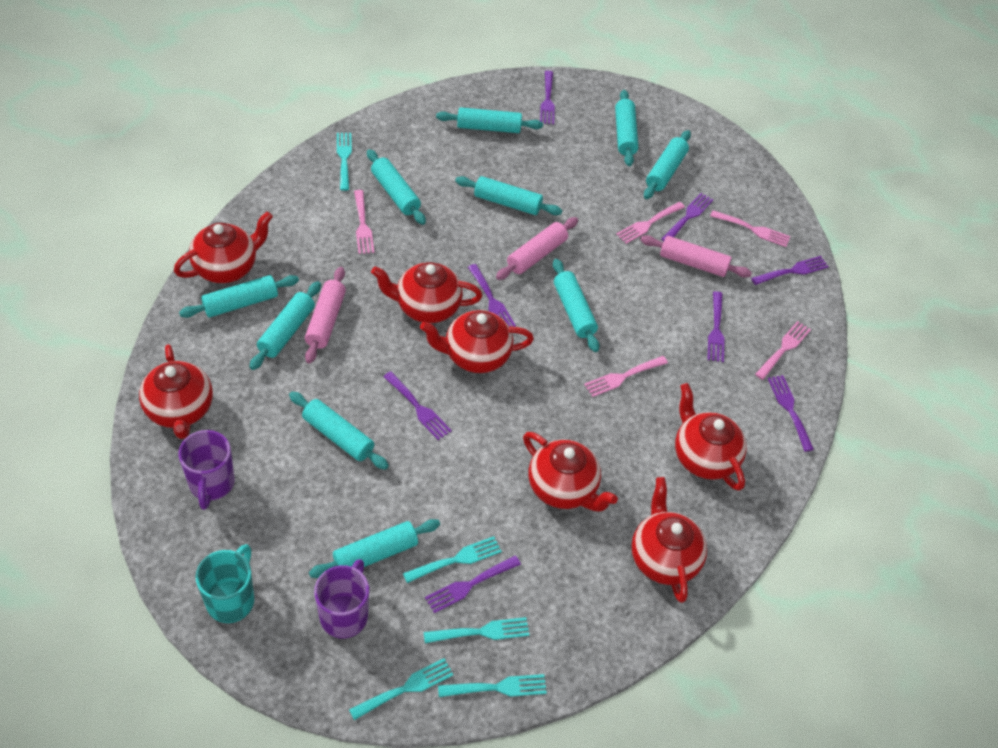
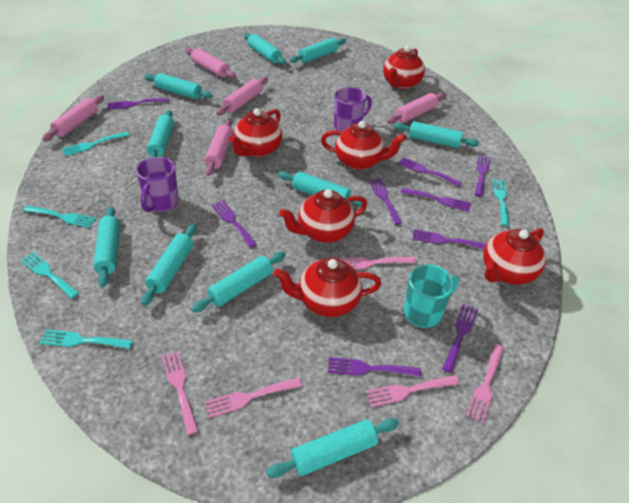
pink rolling pin: 3 -> 5
purple fork: 8 -> 9
red teapot: 7 -> 6

